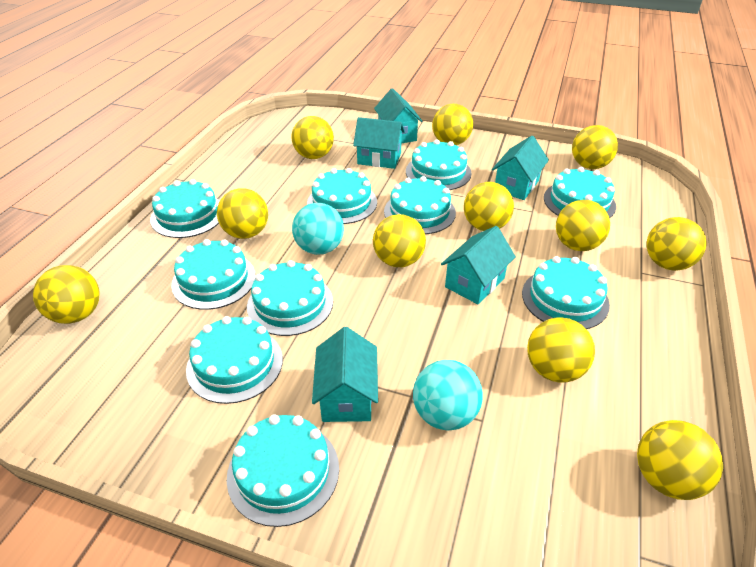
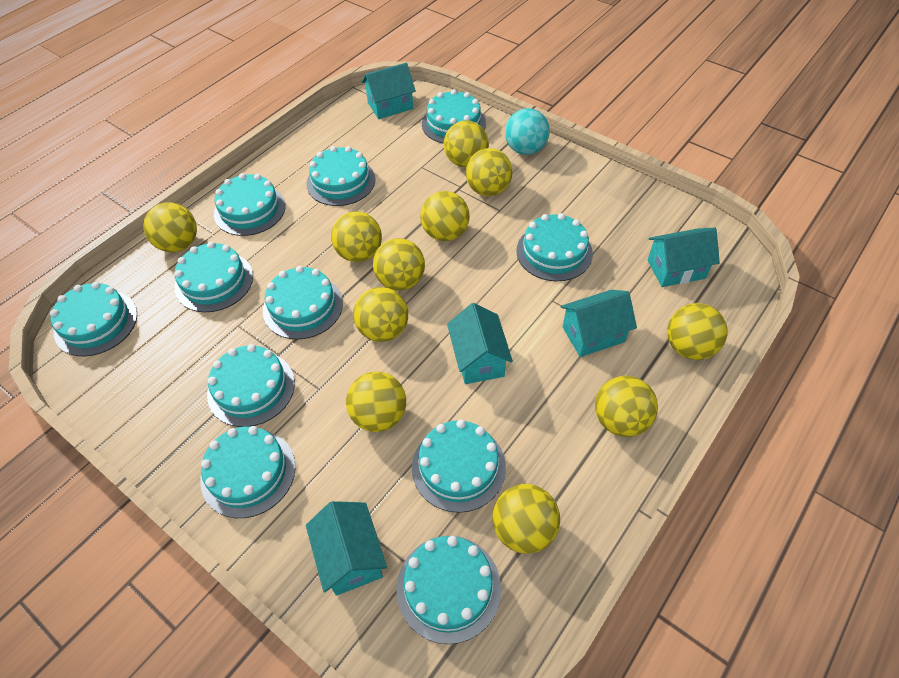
turquoise ball: 2 -> 1
turquoise cake: 10 -> 11

